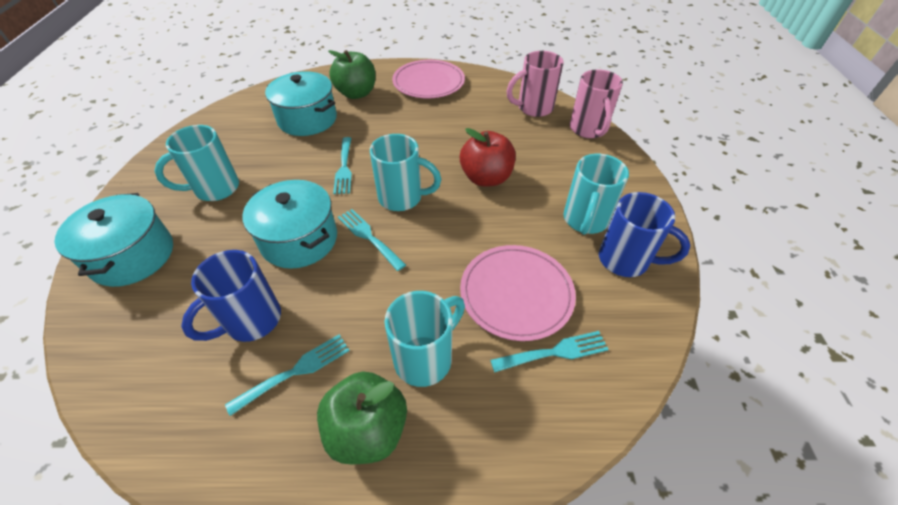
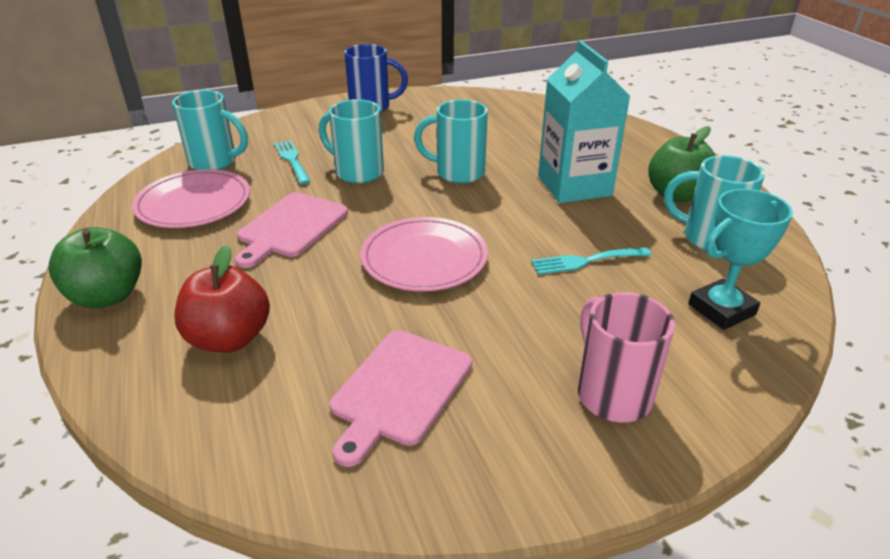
blue mug: 2 -> 1
pink cutting board: 0 -> 2
pink mug: 2 -> 1
turquoise carton: 0 -> 1
turquoise fork: 4 -> 2
turquoise pot: 3 -> 0
turquoise trophy: 0 -> 1

